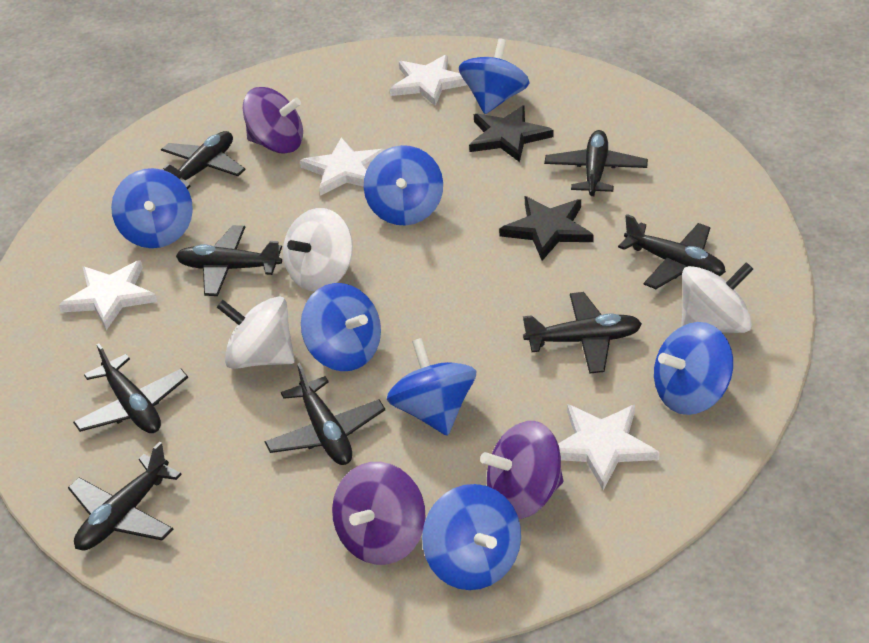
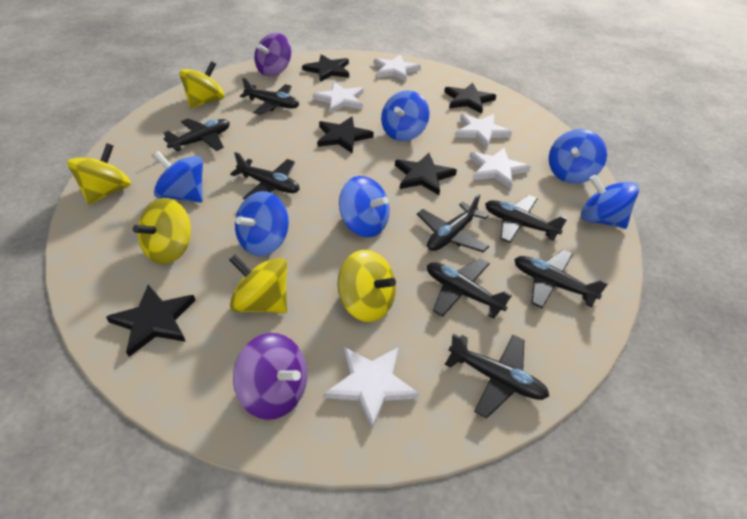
black star: 2 -> 5
blue spinning top: 7 -> 6
purple spinning top: 3 -> 2
white spinning top: 3 -> 0
white star: 4 -> 5
yellow spinning top: 0 -> 5

